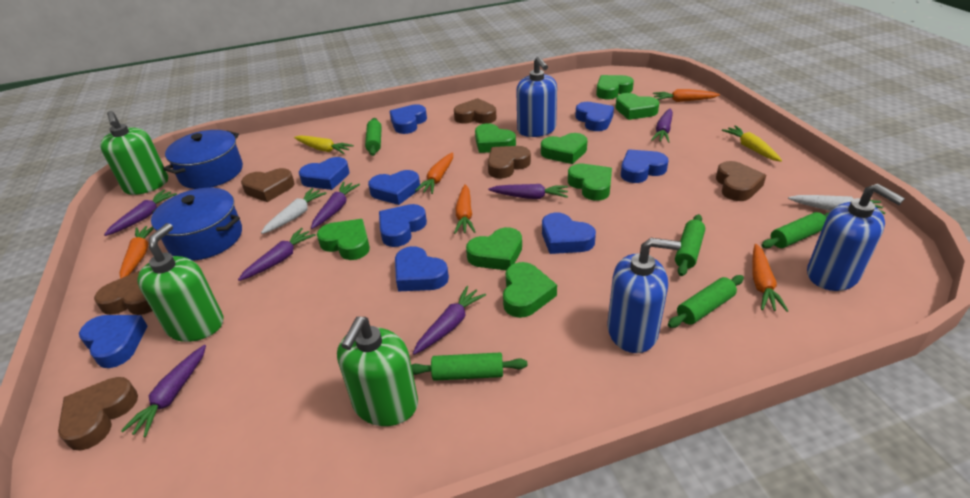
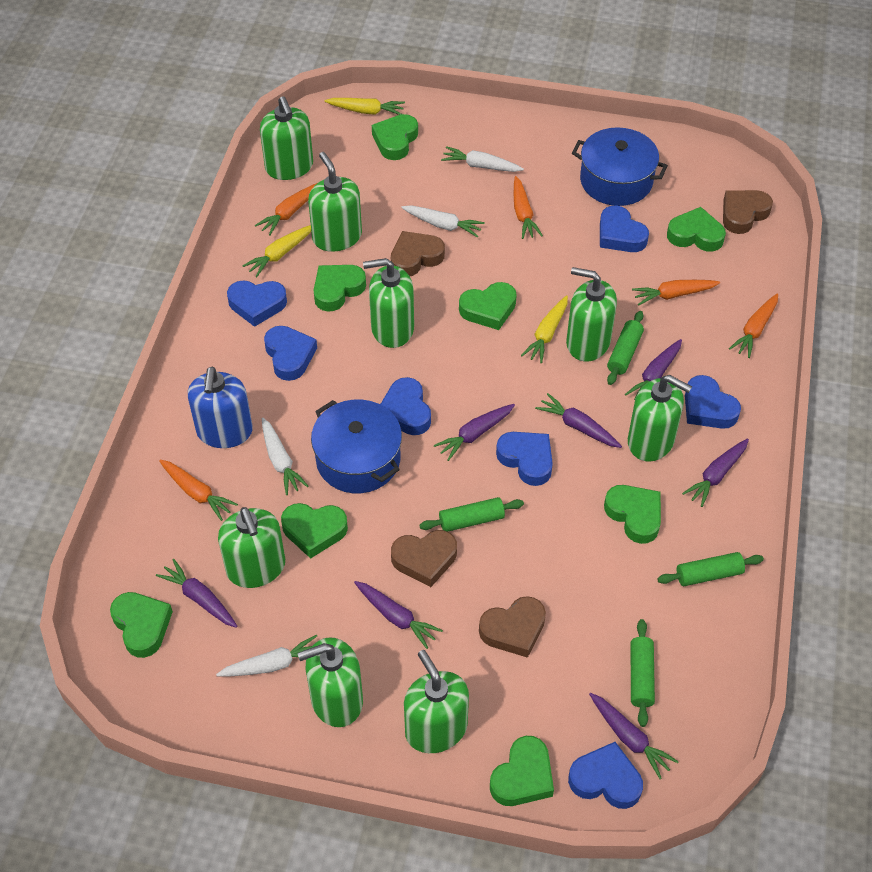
blue heart: 9 -> 7
blue soap dispenser: 3 -> 1
brown heart: 6 -> 4
green rolling pin: 5 -> 4
green soap dispenser: 3 -> 8
white carrot: 2 -> 4
yellow carrot: 2 -> 3

